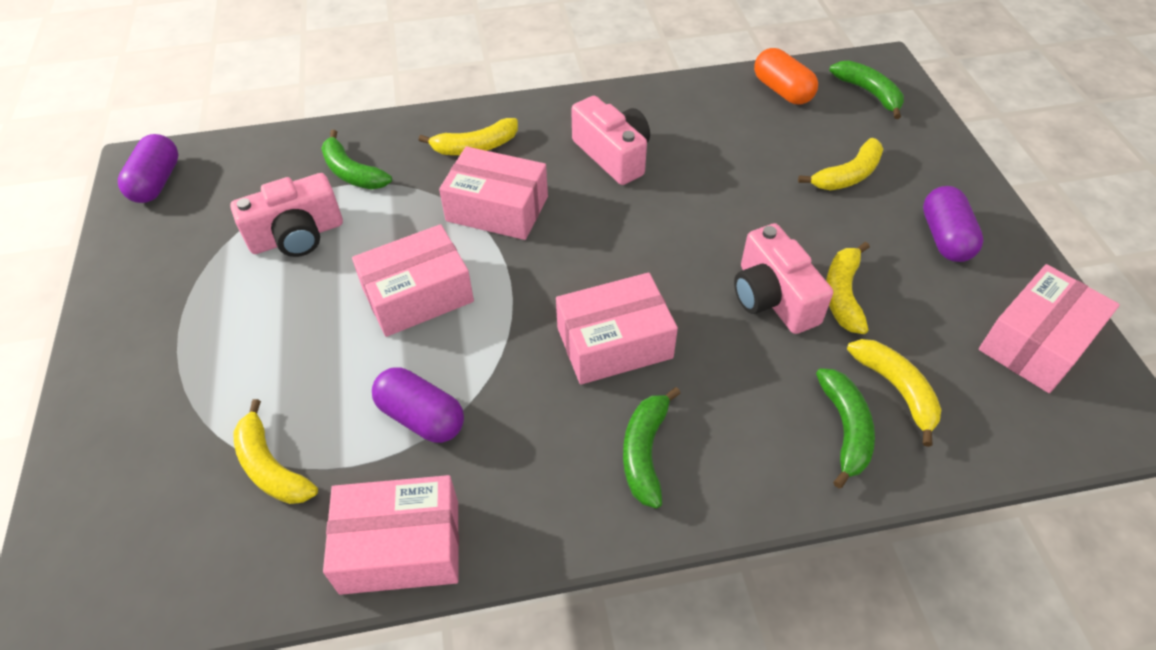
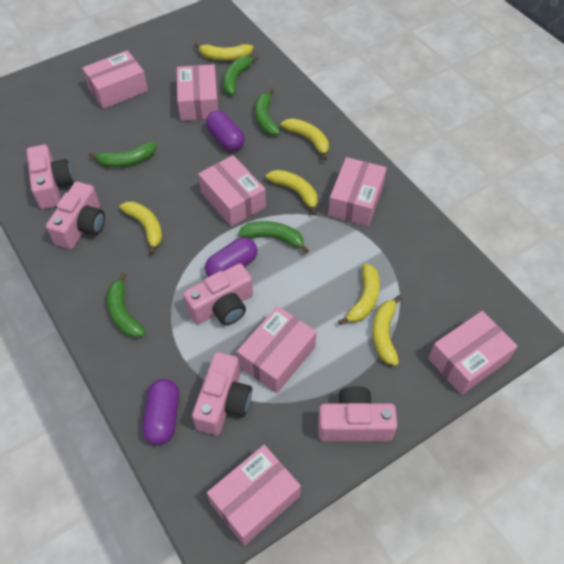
green banana: 4 -> 5
orange capsule: 1 -> 0
pink box: 5 -> 7
pink camera: 3 -> 5
yellow banana: 5 -> 6

